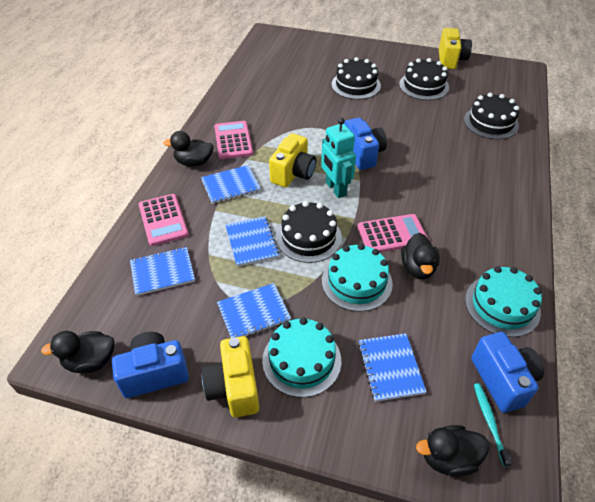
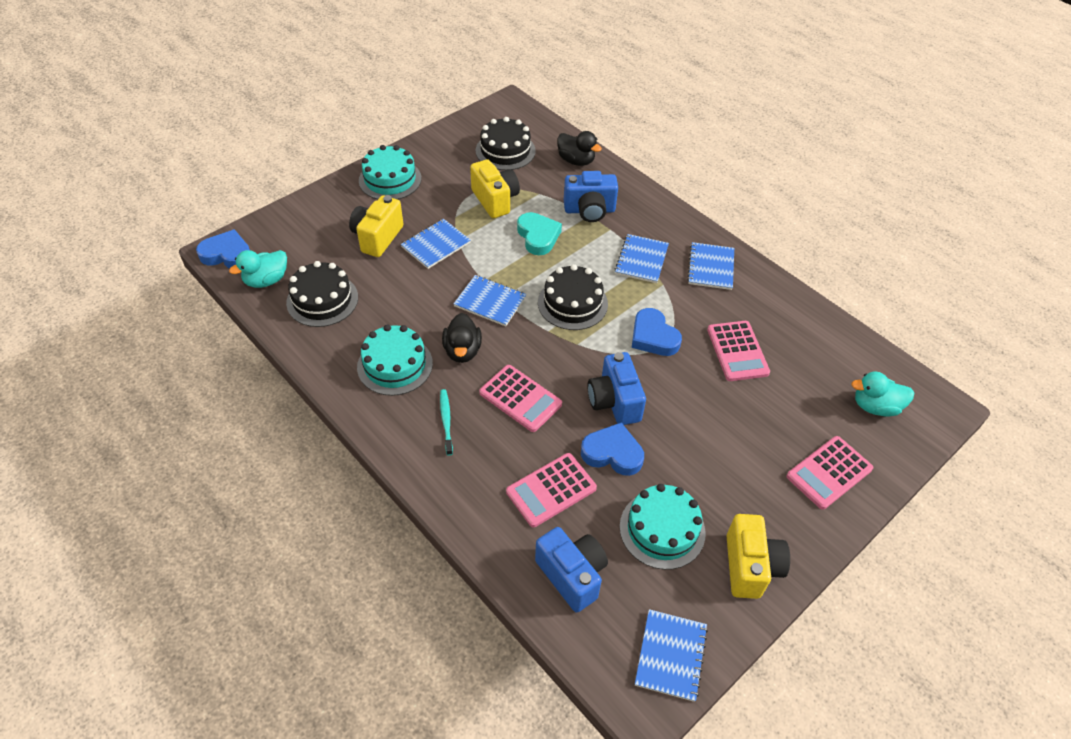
black cake: 4 -> 3
black duck: 4 -> 2
blue heart: 0 -> 3
pink calculator: 3 -> 4
turquoise duck: 0 -> 2
turquoise heart: 0 -> 1
turquoise robot: 1 -> 0

